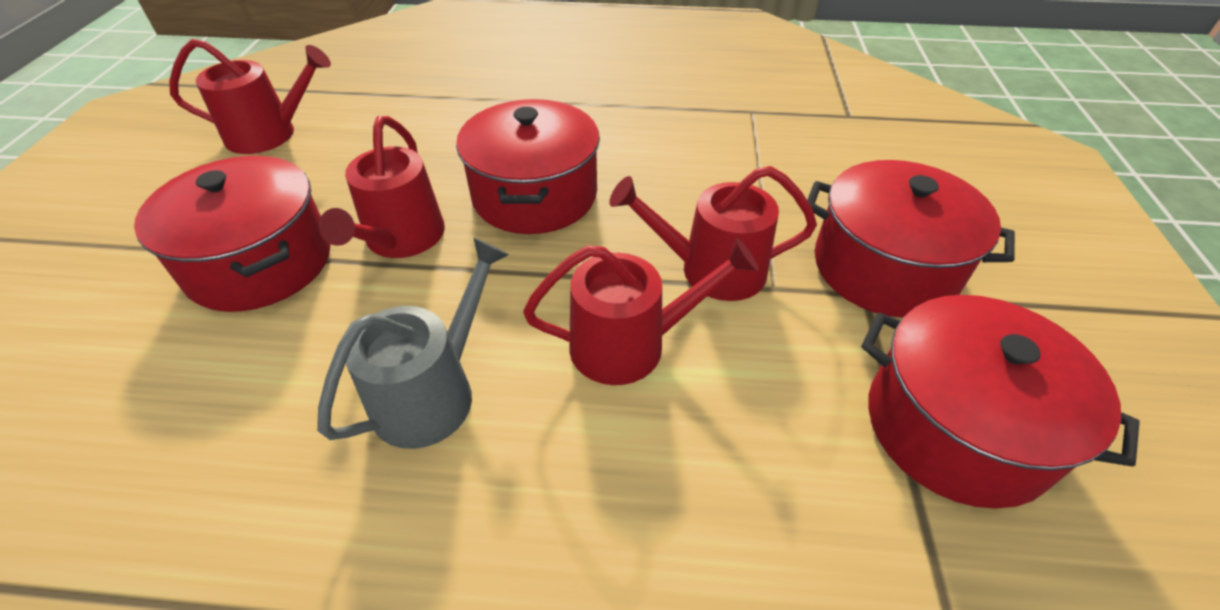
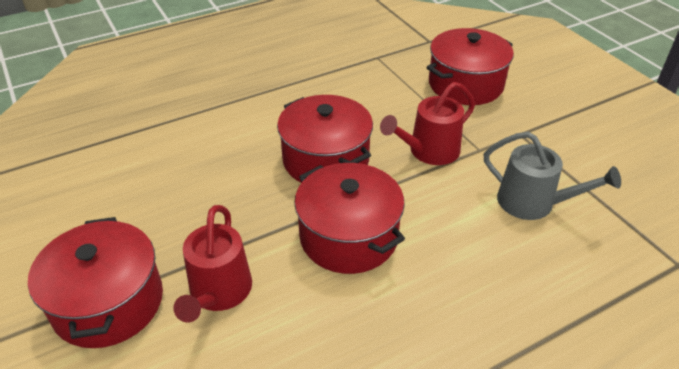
red watering can: 4 -> 2

